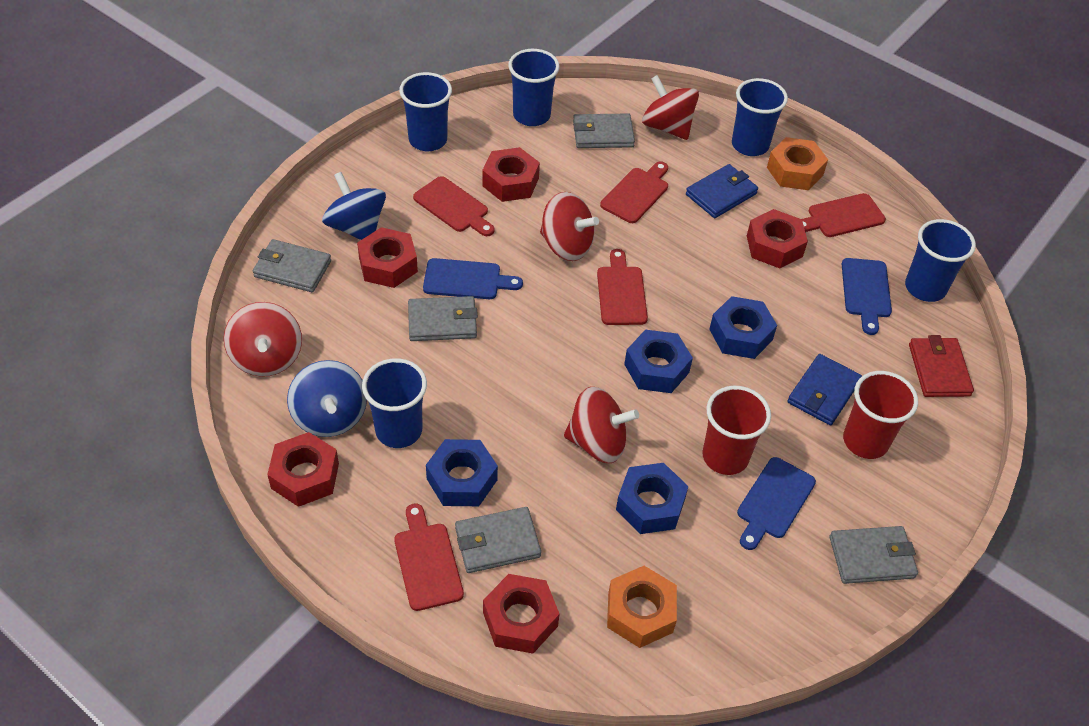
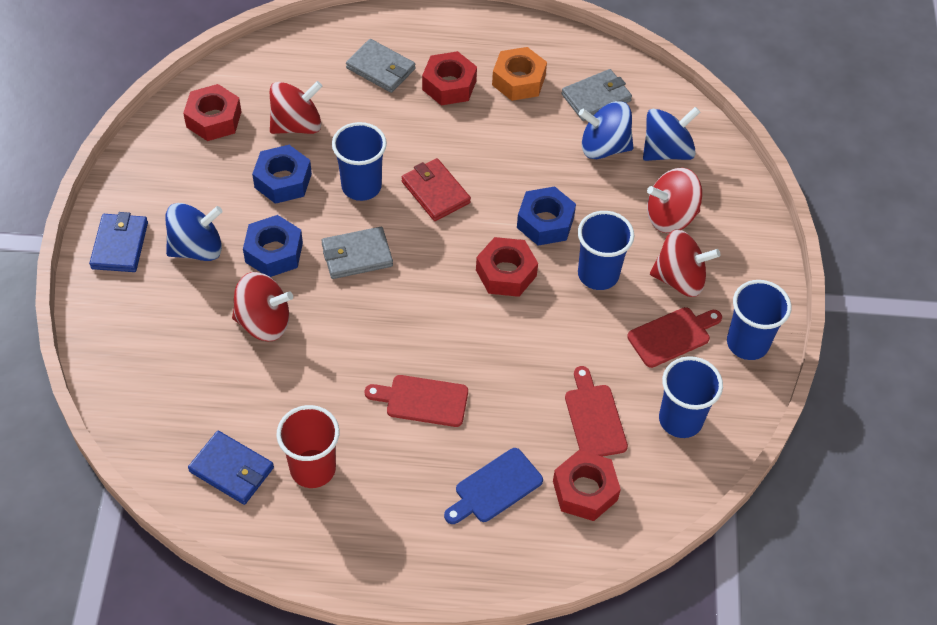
blue cup: 5 -> 4
blue cutting board: 3 -> 1
blue nut: 4 -> 3
blue spinning top: 2 -> 3
grey wallet: 5 -> 3
orange nut: 2 -> 1
red cup: 2 -> 1
red cutting board: 5 -> 3
red nut: 5 -> 4

